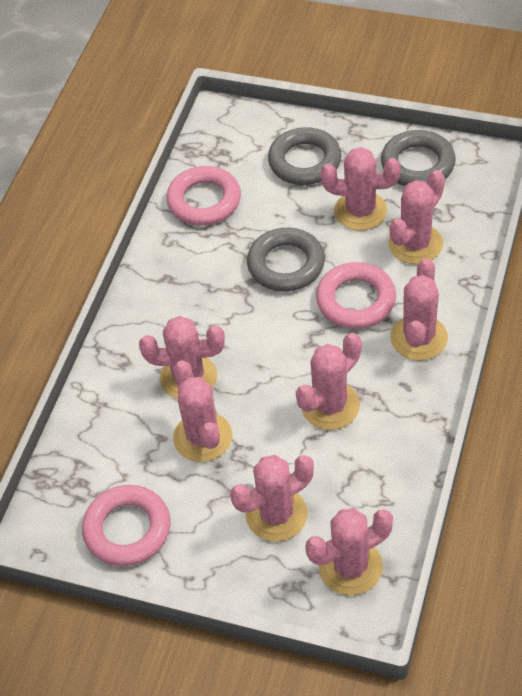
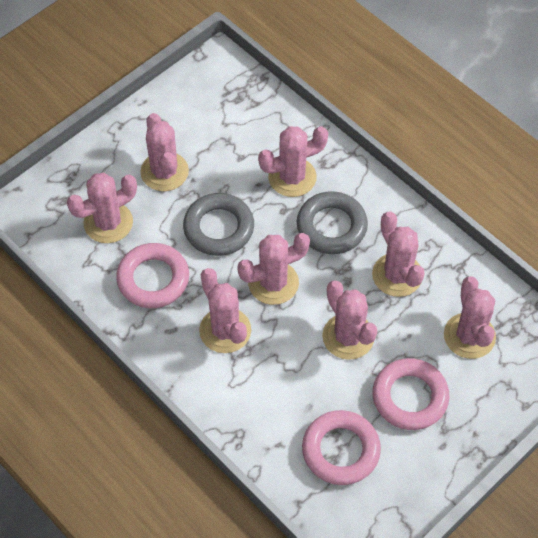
grey ring: 3 -> 2

